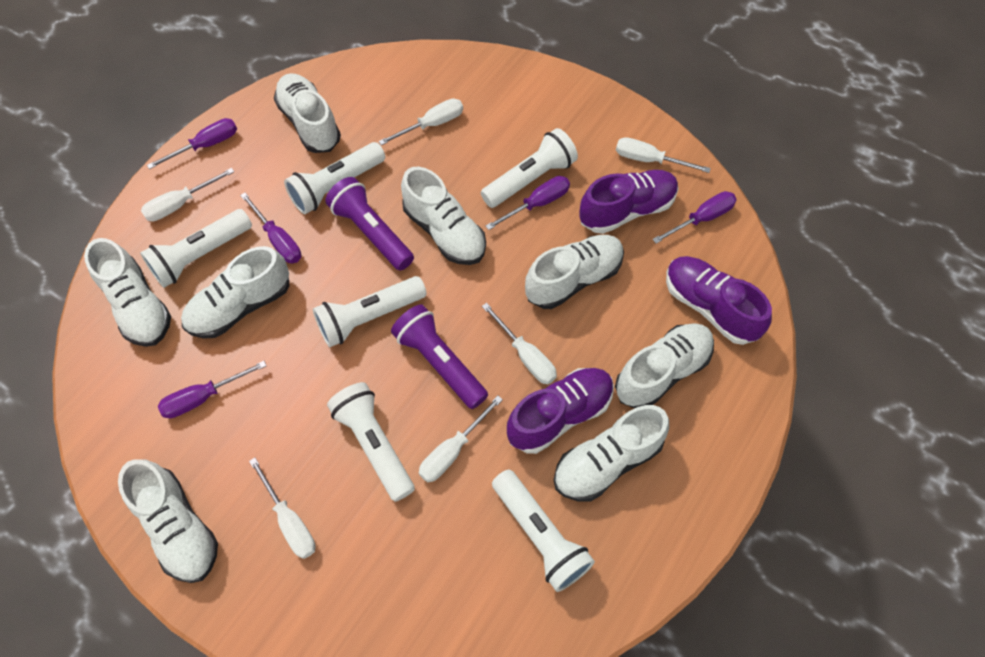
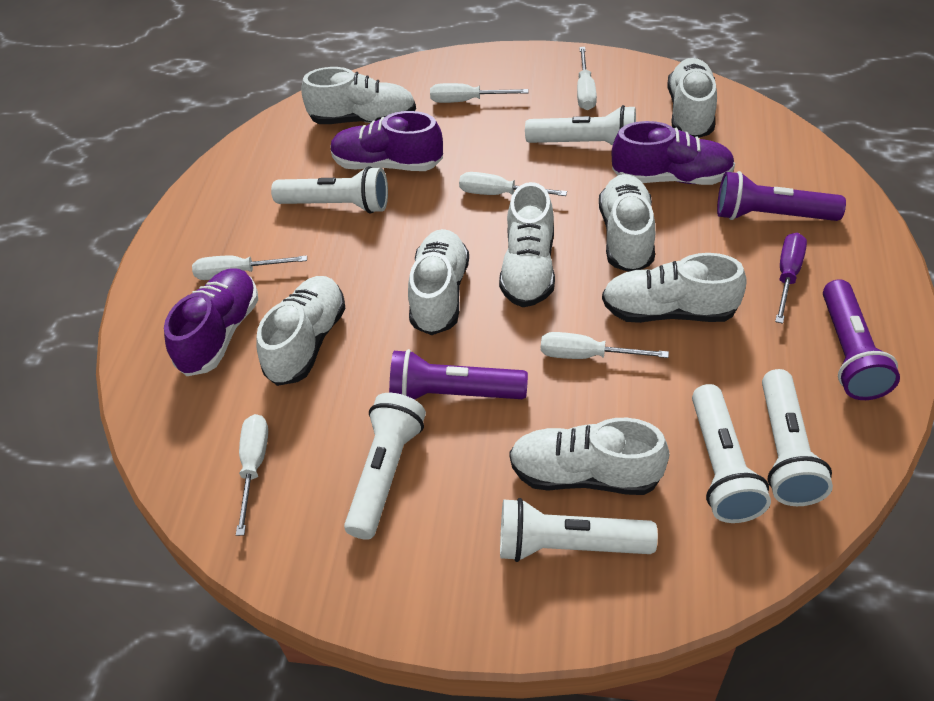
purple flashlight: 2 -> 3
purple screwdriver: 5 -> 1

